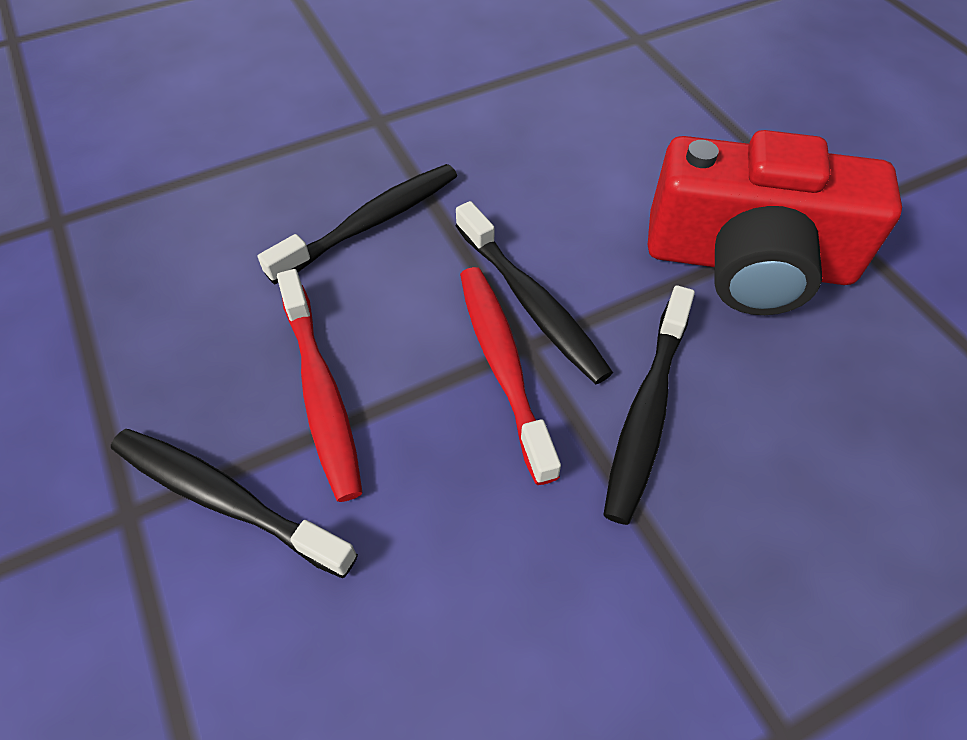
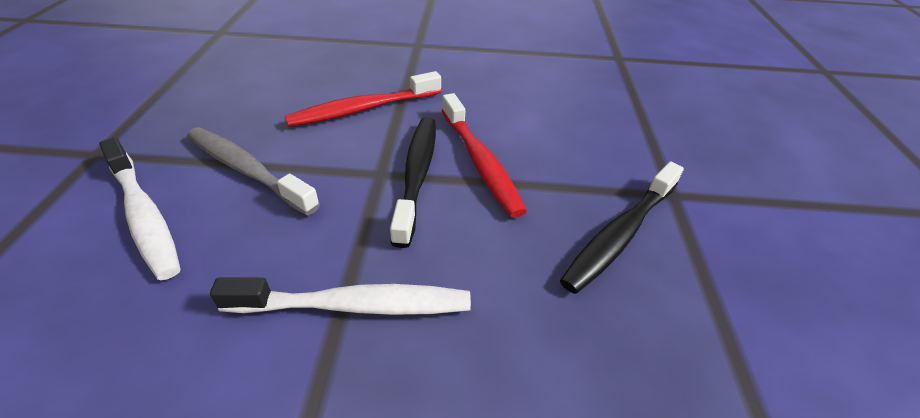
black toothbrush: 4 -> 2
grey toothbrush: 0 -> 1
red camera: 1 -> 0
white toothbrush: 0 -> 2

